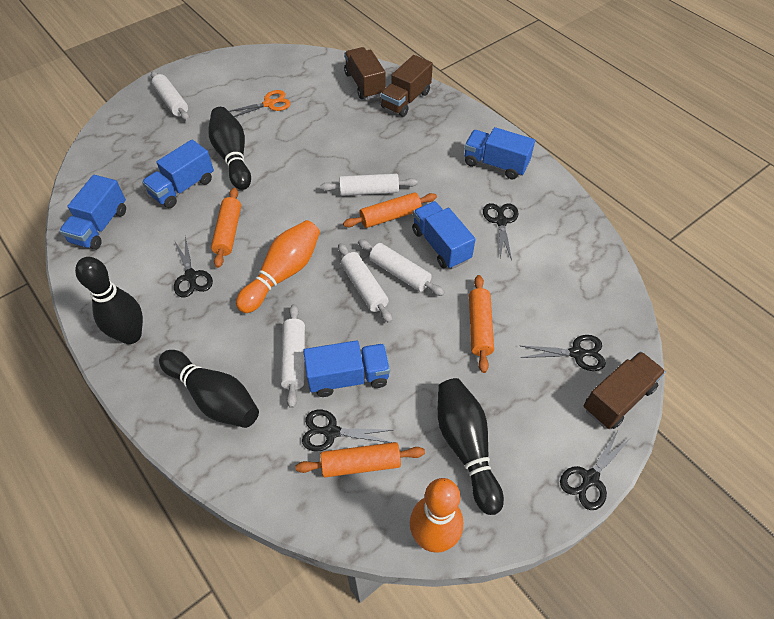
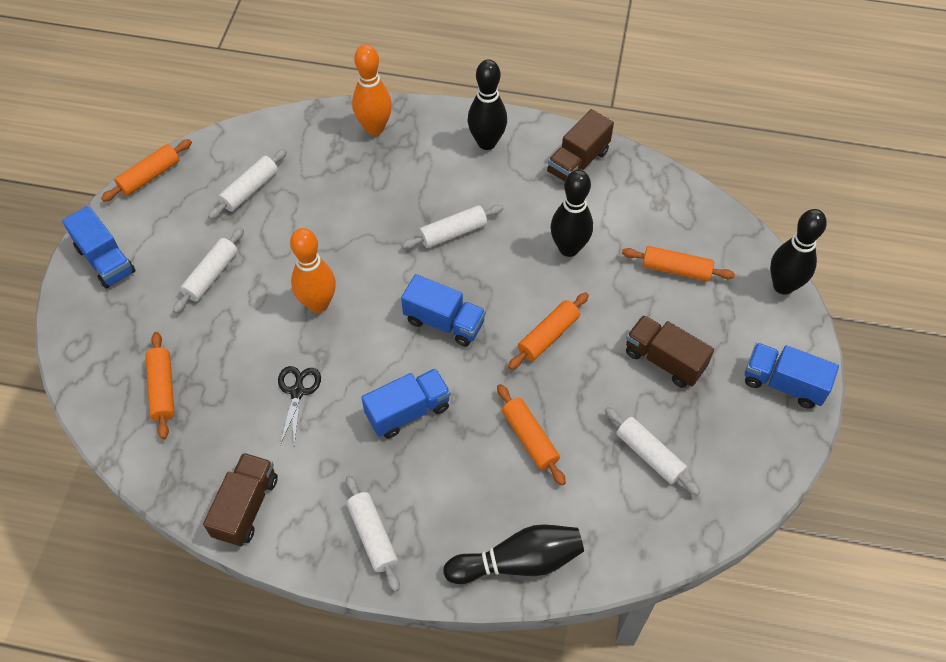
black scissors: 5 -> 1
blue truck: 5 -> 4
orange rolling pin: 4 -> 5
orange scissors: 1 -> 0

